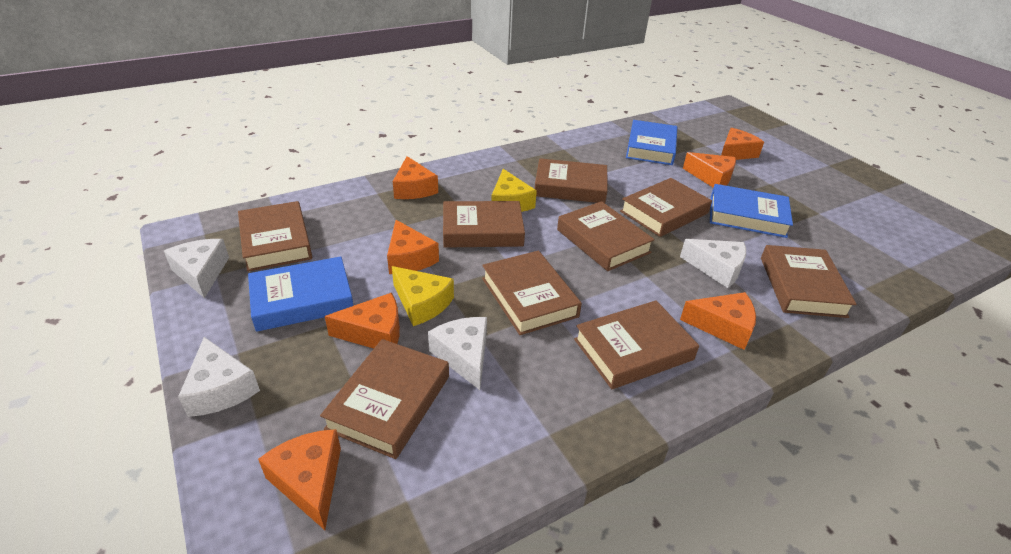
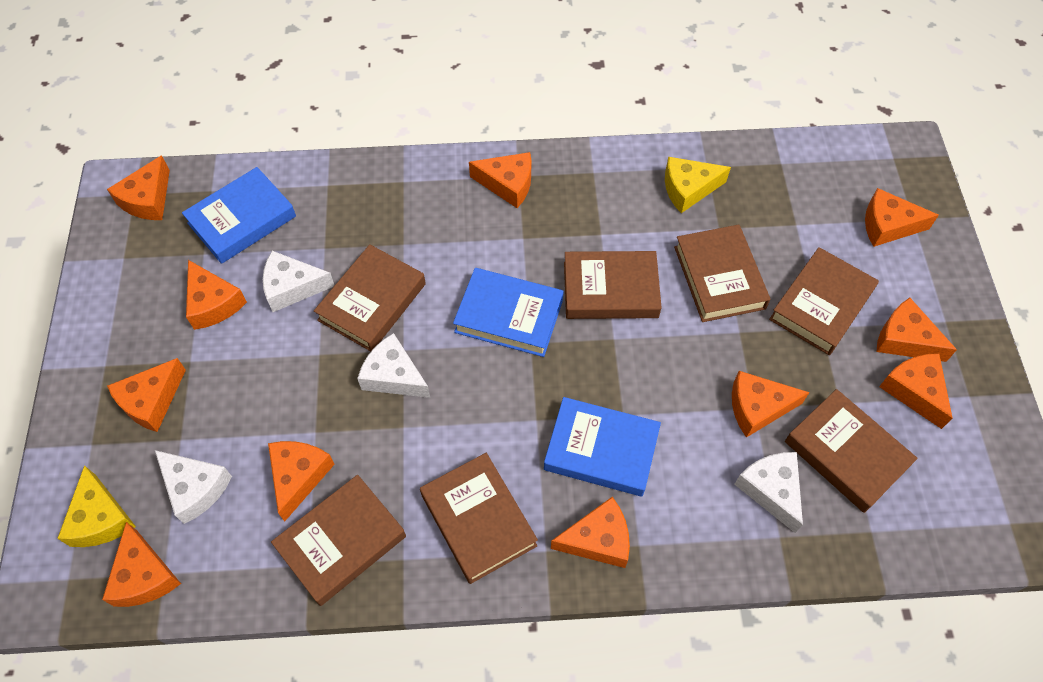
brown book: 9 -> 7
orange cheese: 7 -> 11

